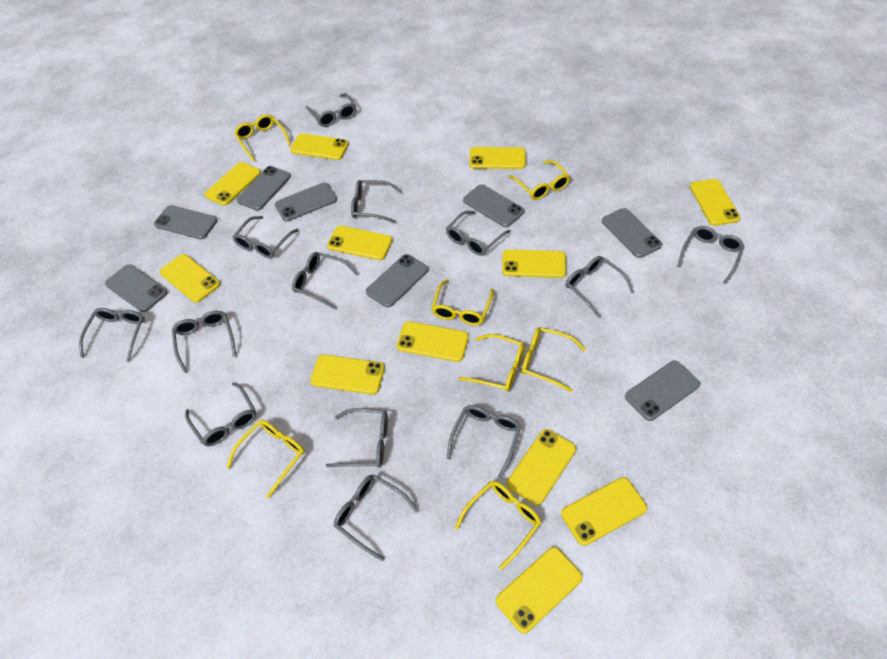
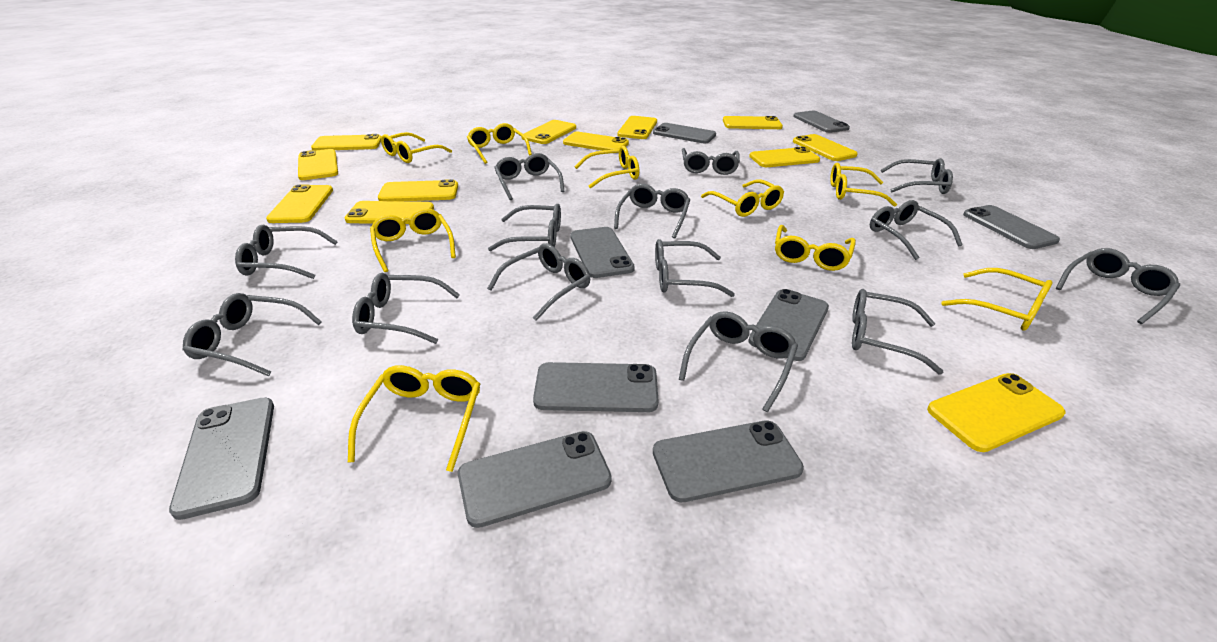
grey glasses: 13 -> 14
grey phone: 8 -> 9
yellow glasses: 7 -> 9

